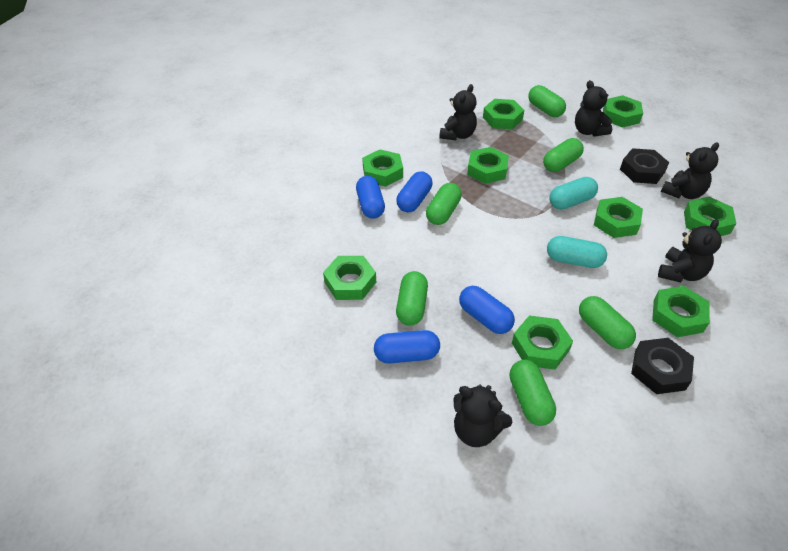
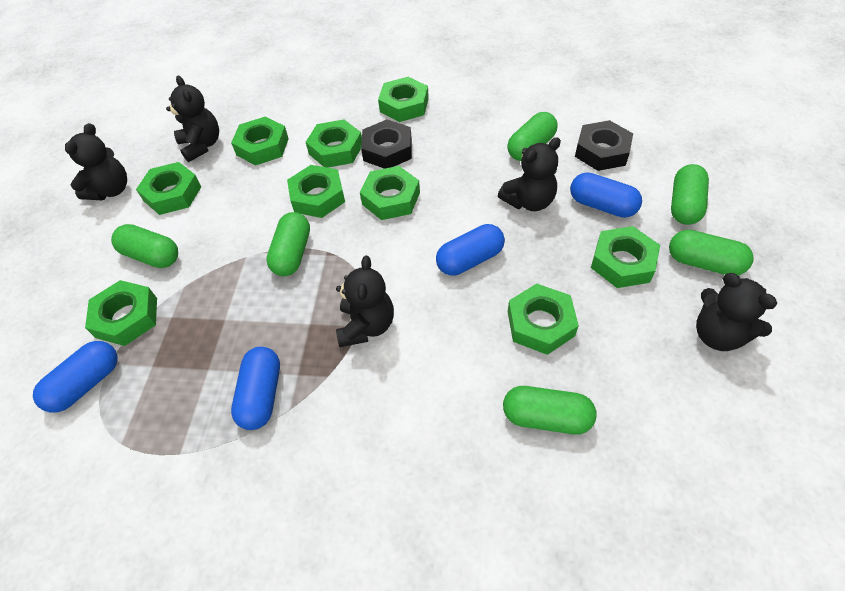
turquoise capsule: 2 -> 0

